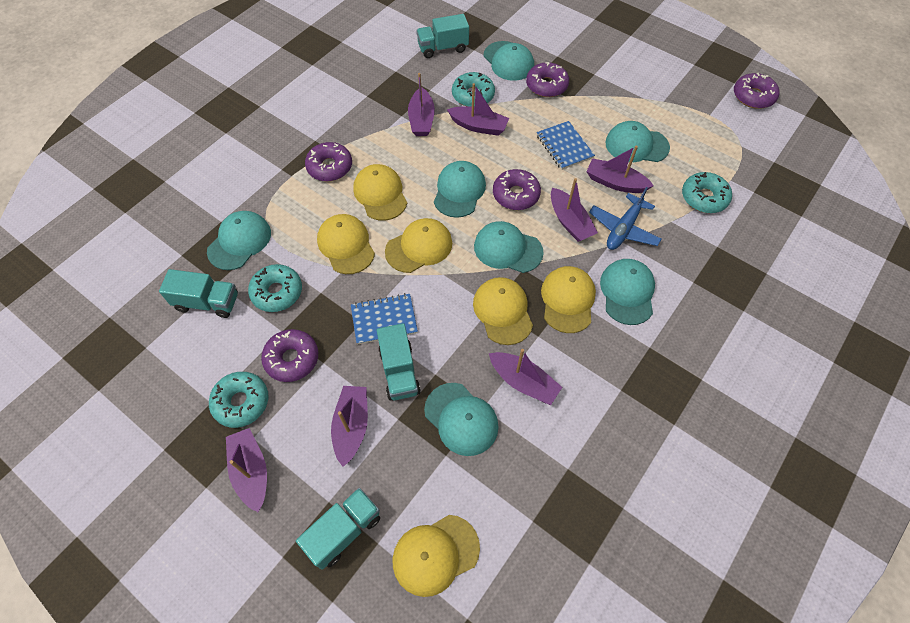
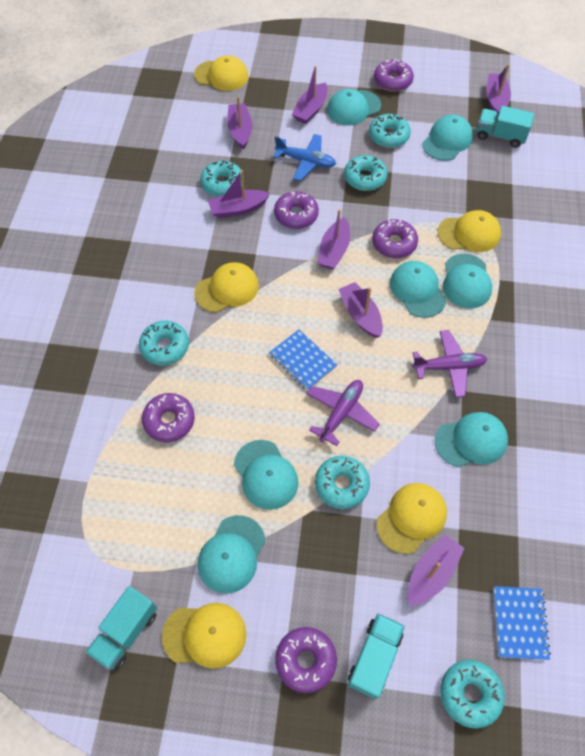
purple plane: 0 -> 2
turquoise donut: 4 -> 6
turquoise truck: 4 -> 3
yellow cap: 6 -> 5

